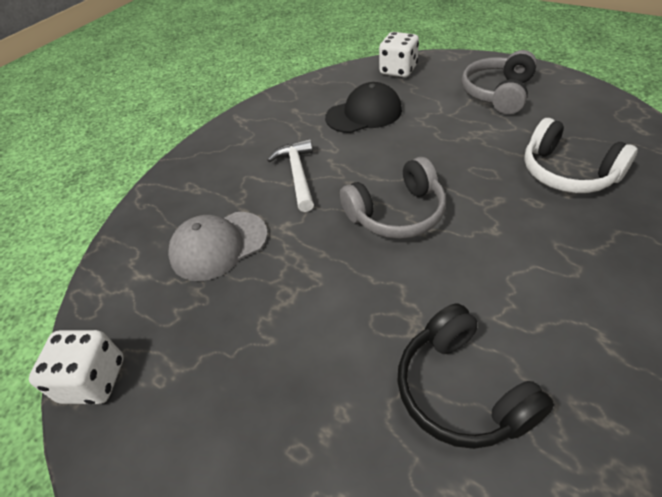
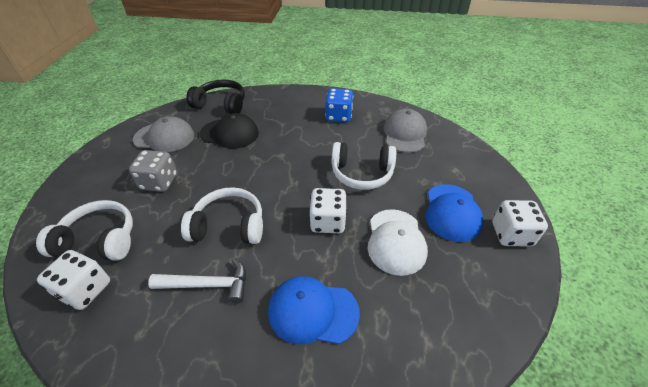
blue cap: 0 -> 2
blue dice: 0 -> 1
grey cap: 1 -> 2
grey dice: 0 -> 1
grey headphones: 2 -> 0
white cap: 0 -> 1
white dice: 2 -> 3
white headphones: 1 -> 3

